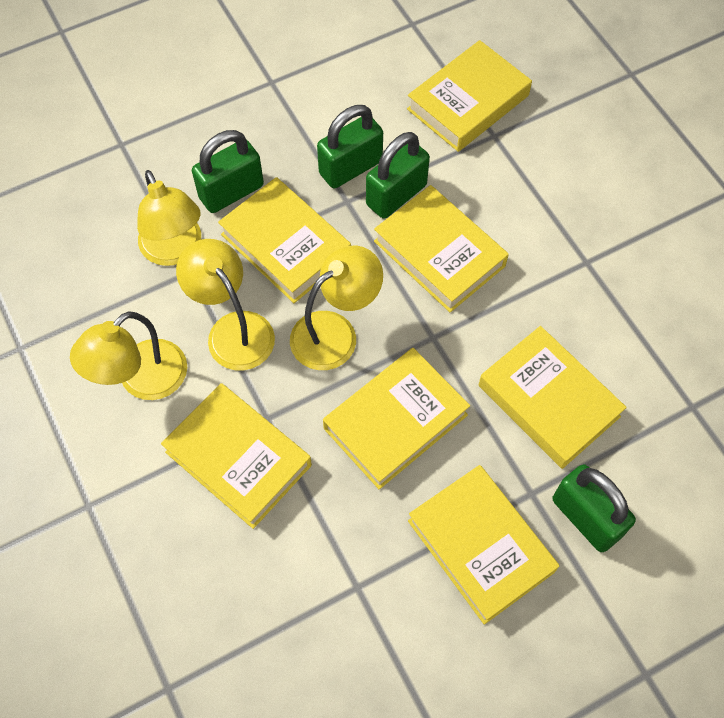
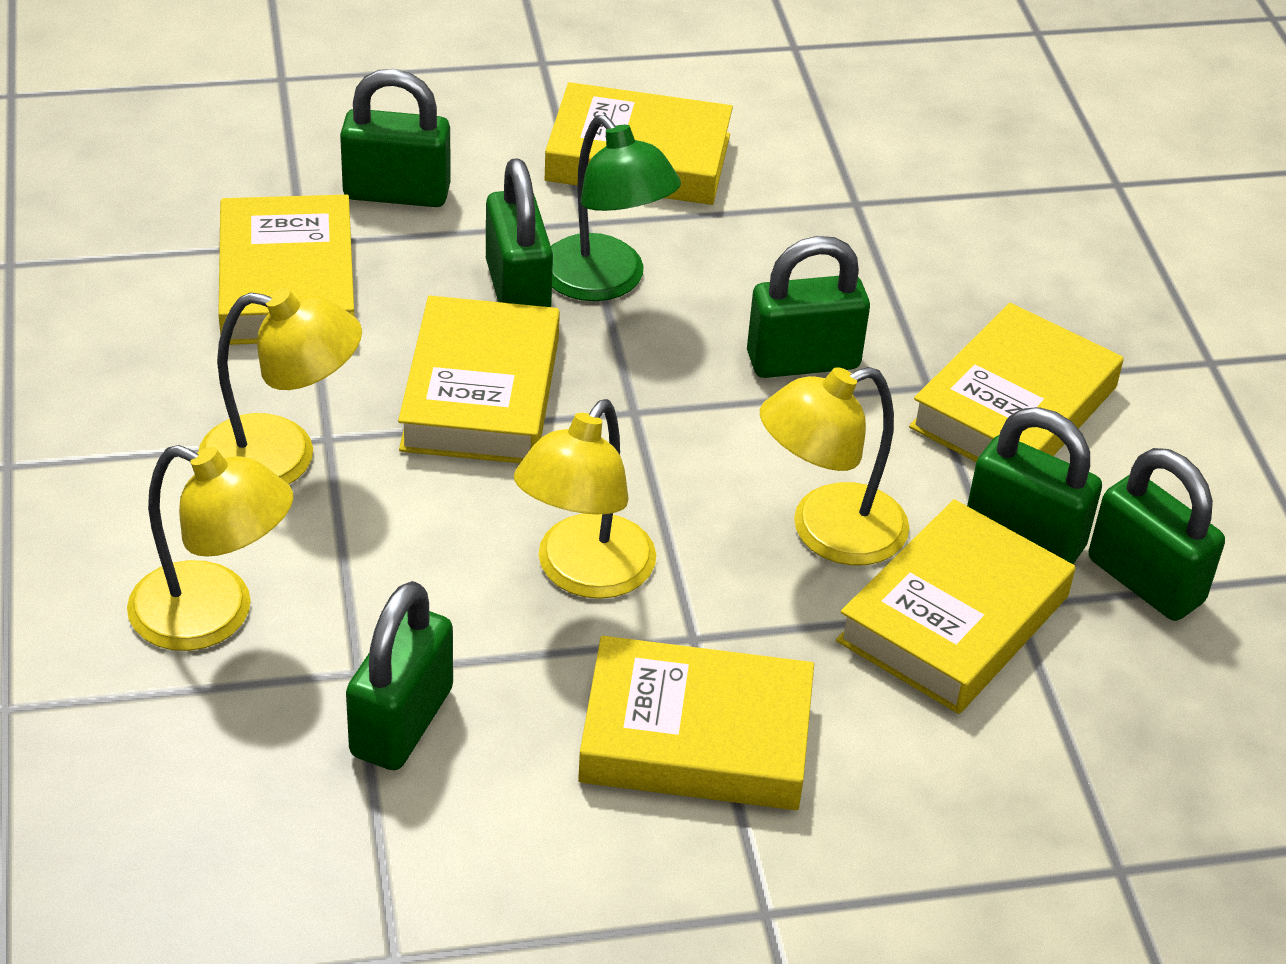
green lamp: 0 -> 1
green padlock: 4 -> 6
yellow book: 7 -> 6

